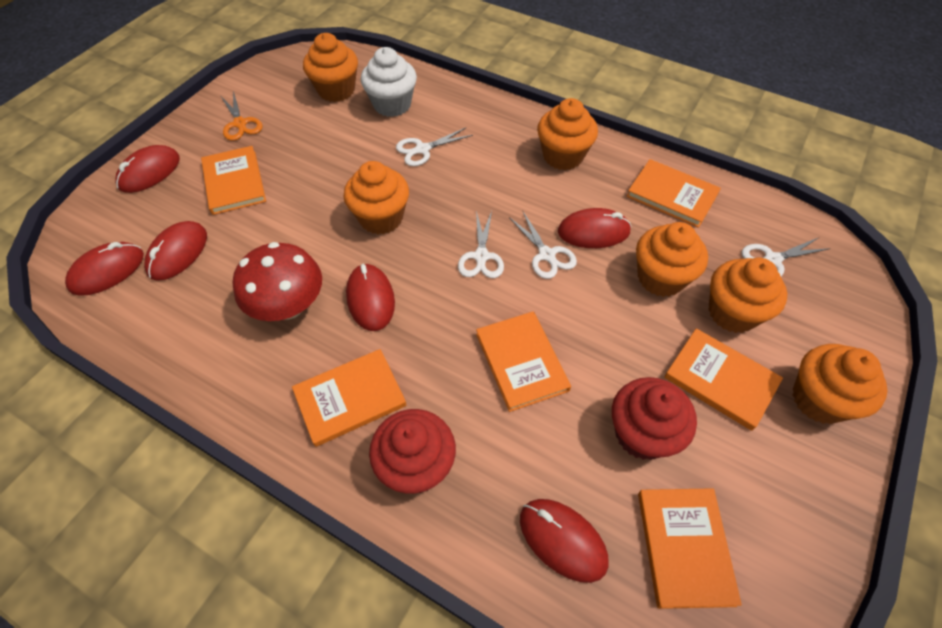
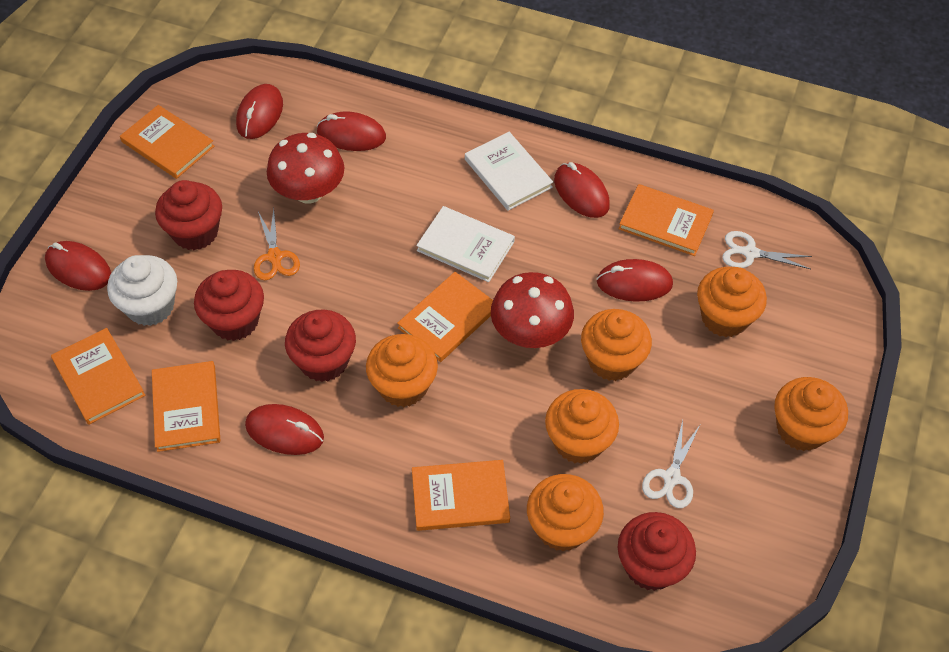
red cupcake: 2 -> 4
red mushroom: 1 -> 2
white book: 0 -> 2
white scissors: 4 -> 2

